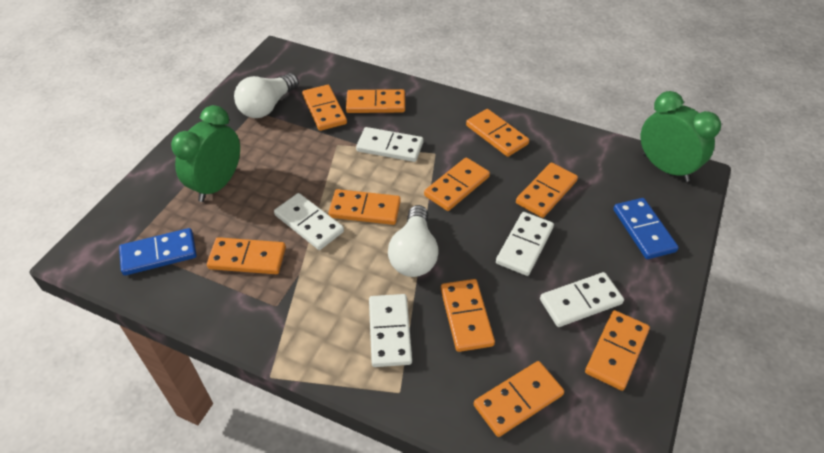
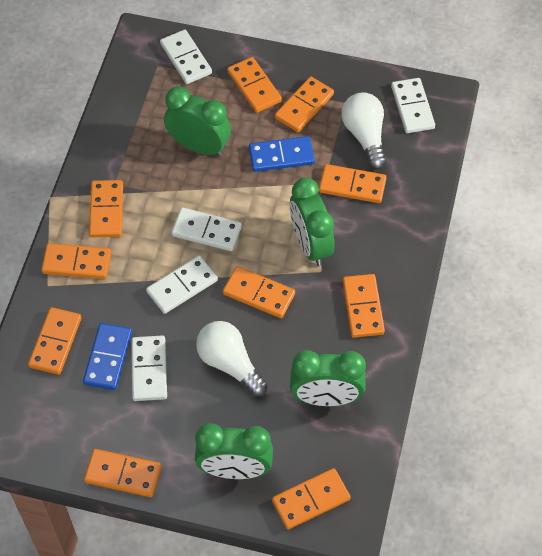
green clock: 2 -> 4

